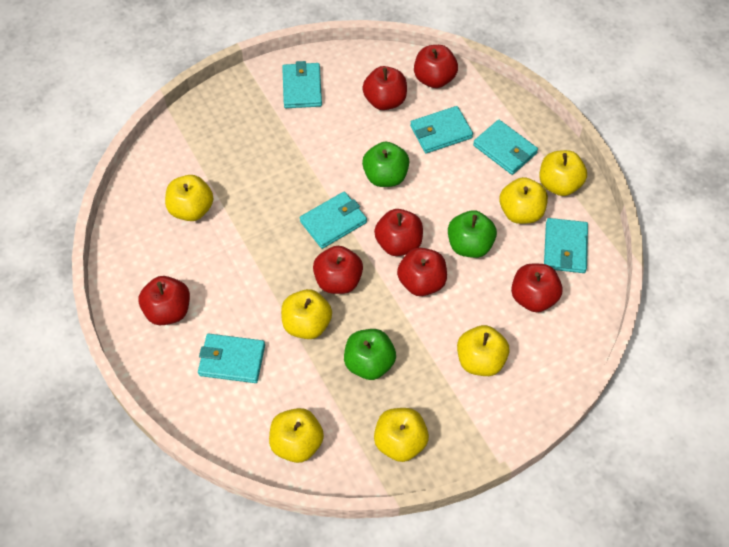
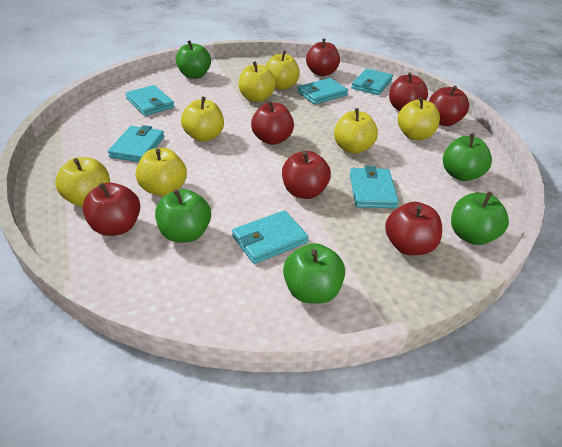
green apple: 3 -> 5

